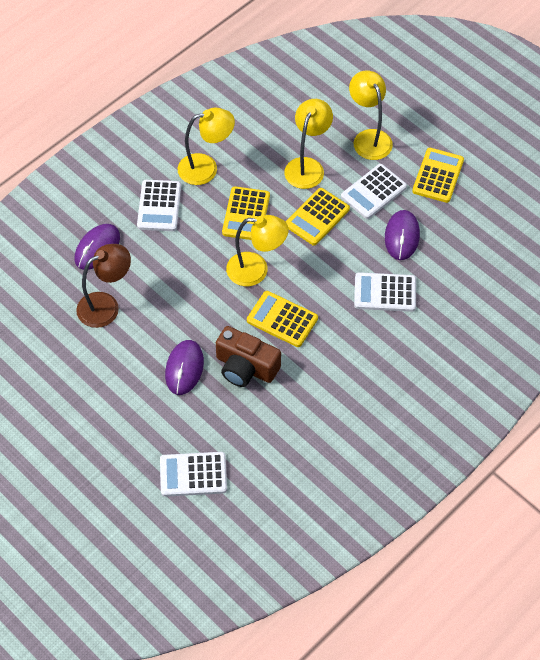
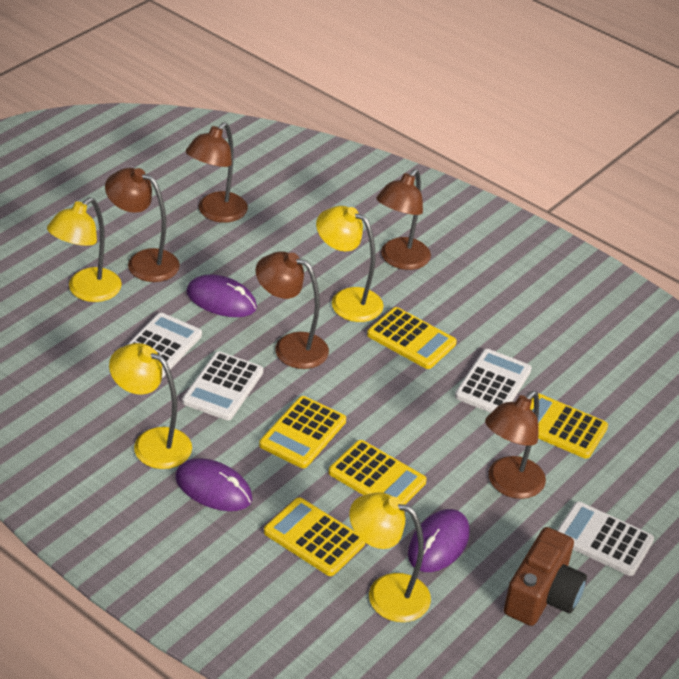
brown lamp: 1 -> 5
yellow calculator: 4 -> 5

